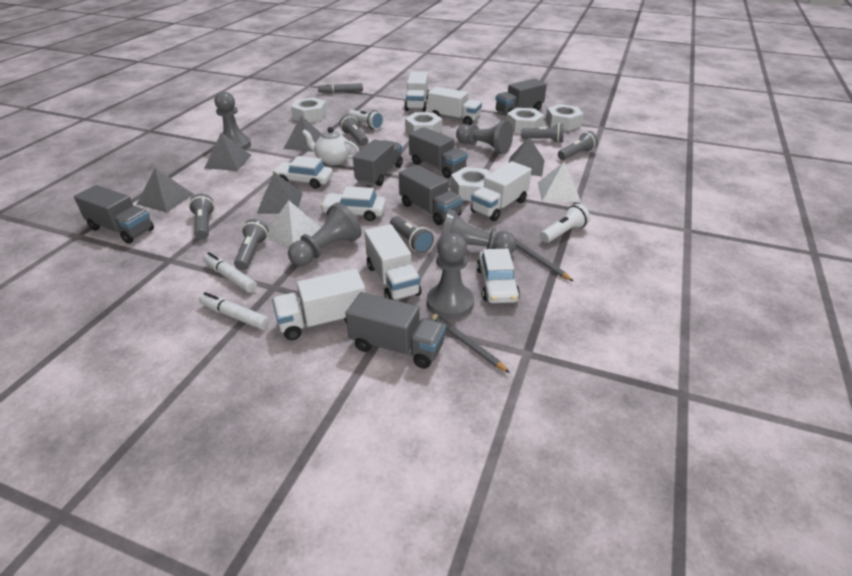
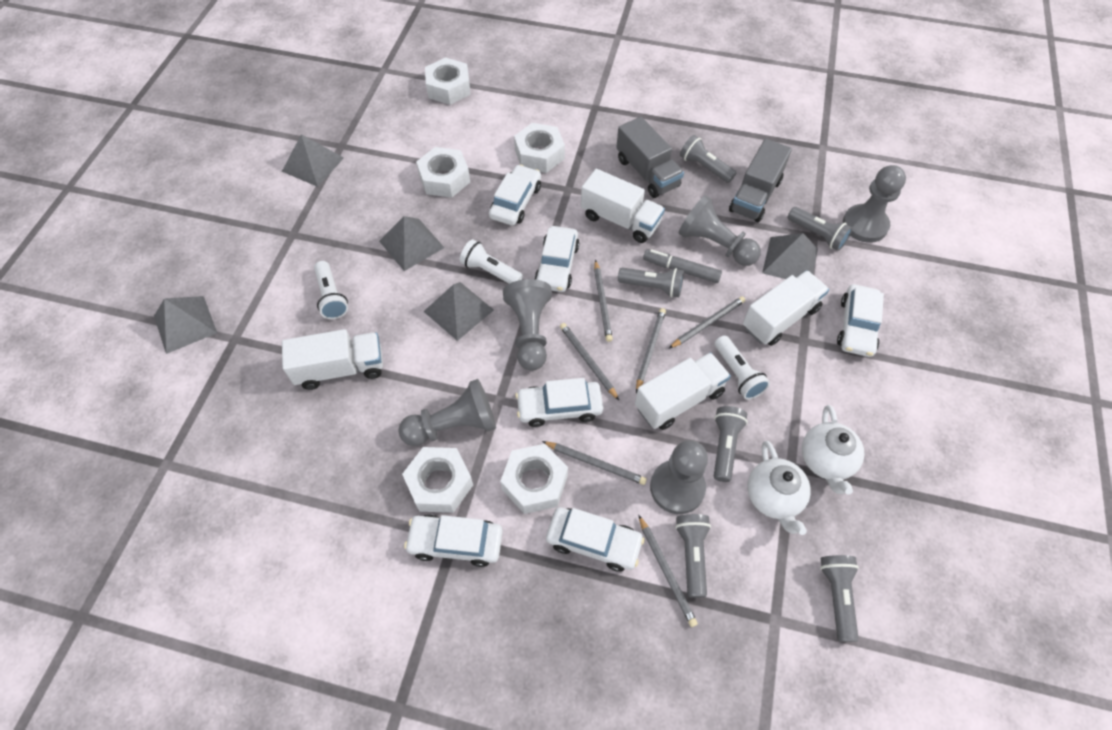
grey pencil: 2 -> 6
grey truck: 6 -> 2
white car: 3 -> 6
white flashlight: 2 -> 3
white marker: 2 -> 0
white pyramid: 2 -> 0
white teapot: 1 -> 2
white truck: 5 -> 4

